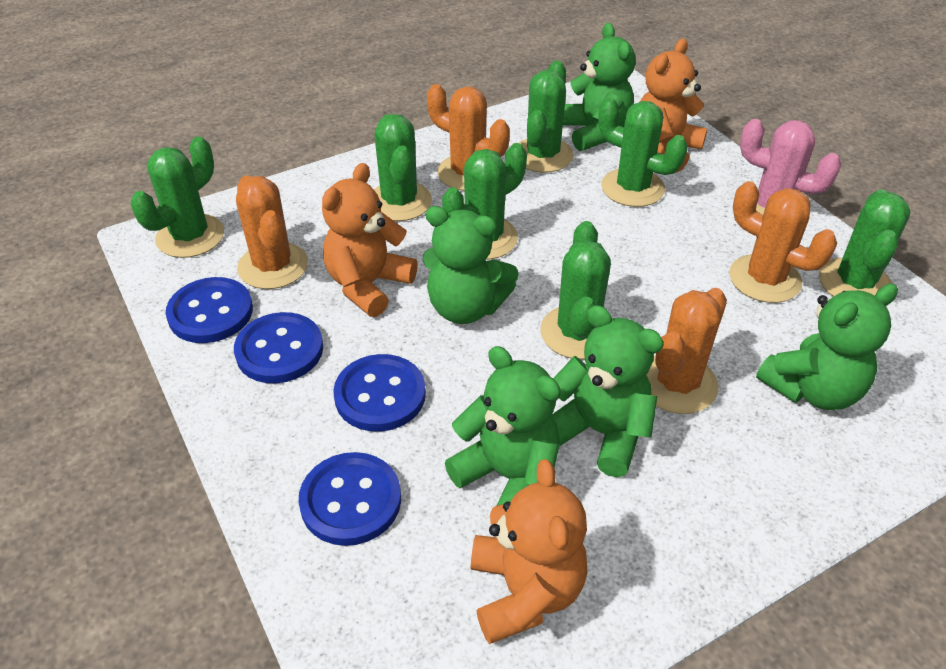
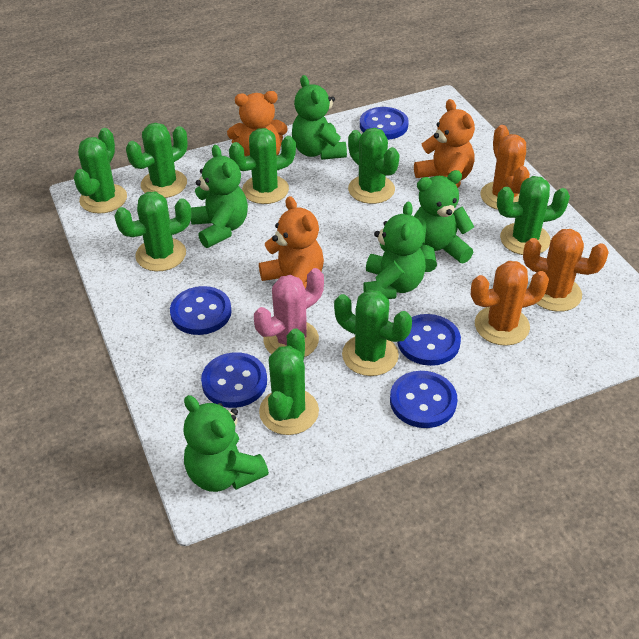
blue button: 4 -> 5
green cactus: 7 -> 8
orange cactus: 4 -> 3

